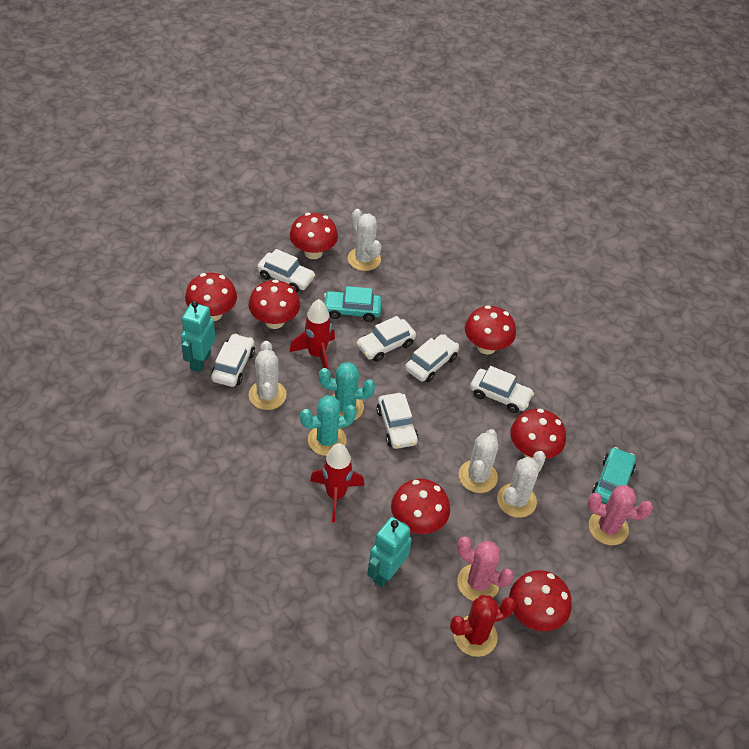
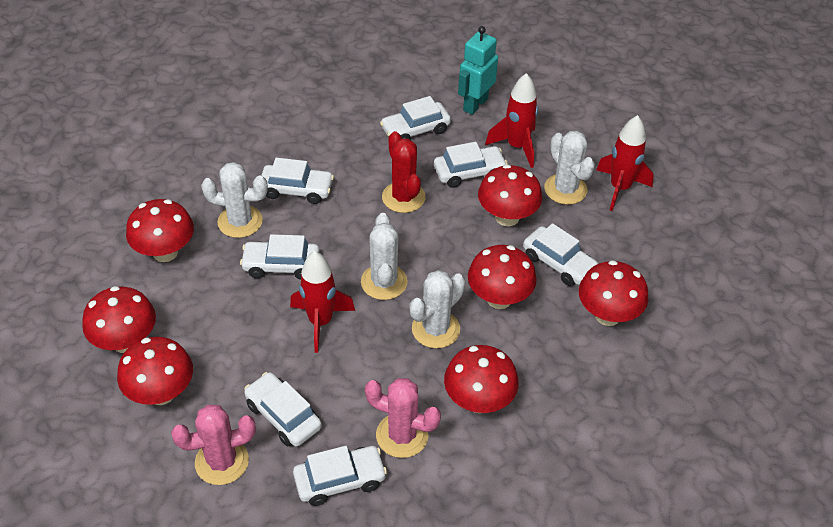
red rocket: 2 -> 3
turquoise cactus: 2 -> 0
turquoise car: 2 -> 0
turquoise robot: 2 -> 1
white car: 6 -> 7

